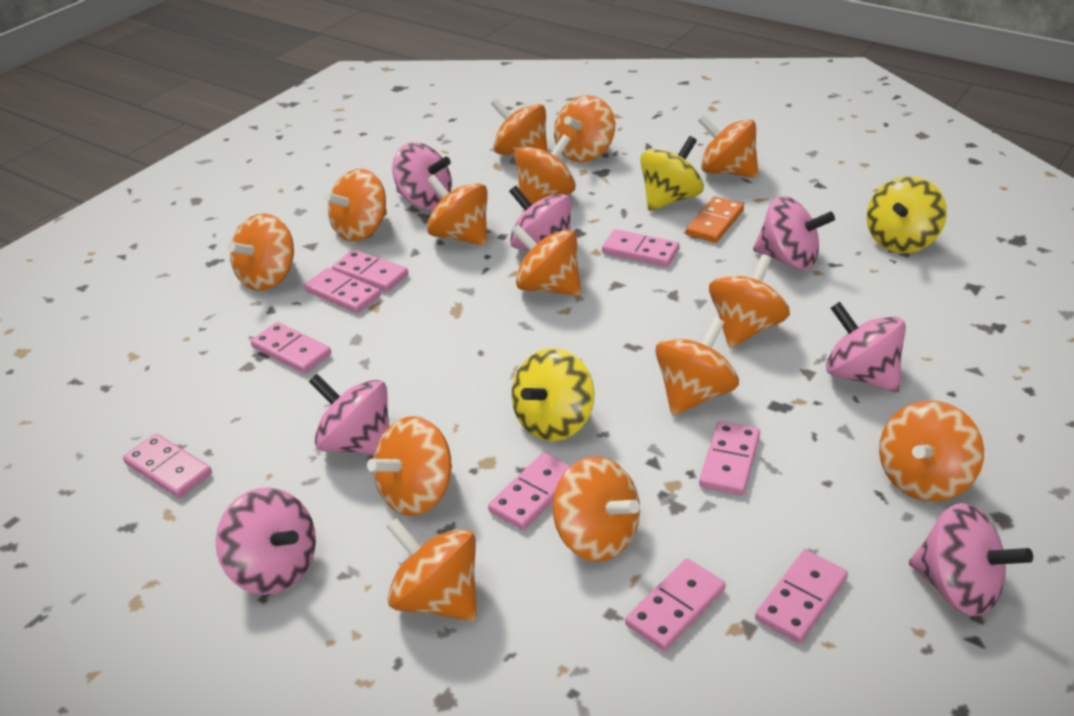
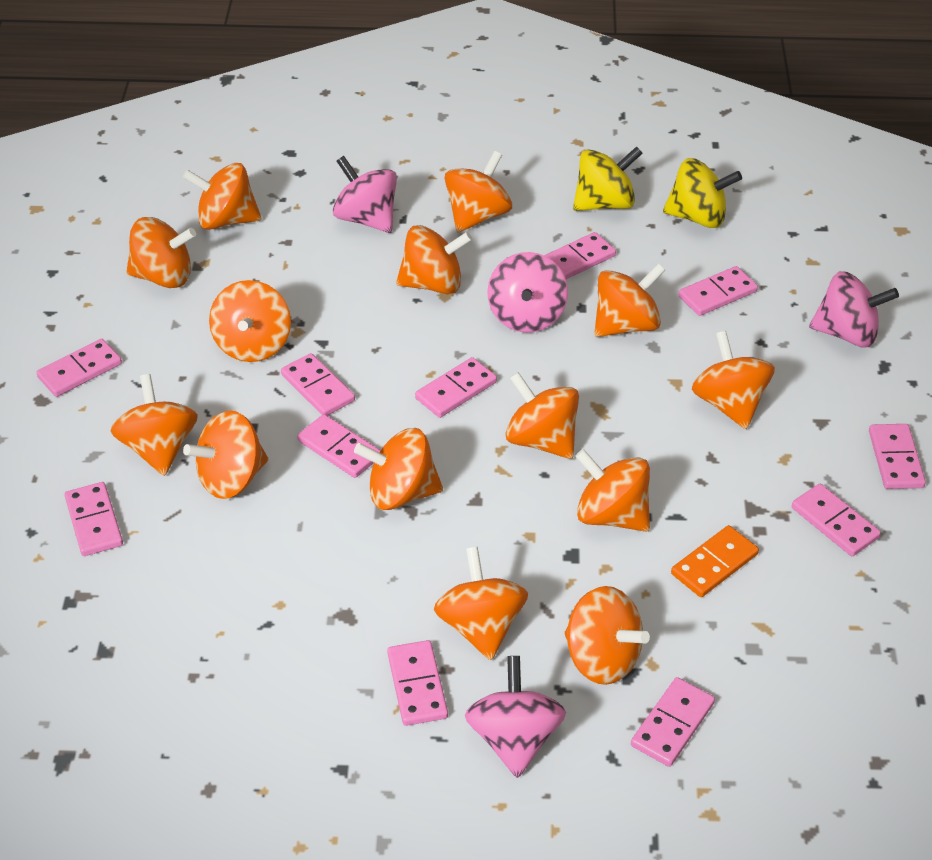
pink domino: 9 -> 11
pink spinning top: 7 -> 4
yellow spinning top: 3 -> 2

